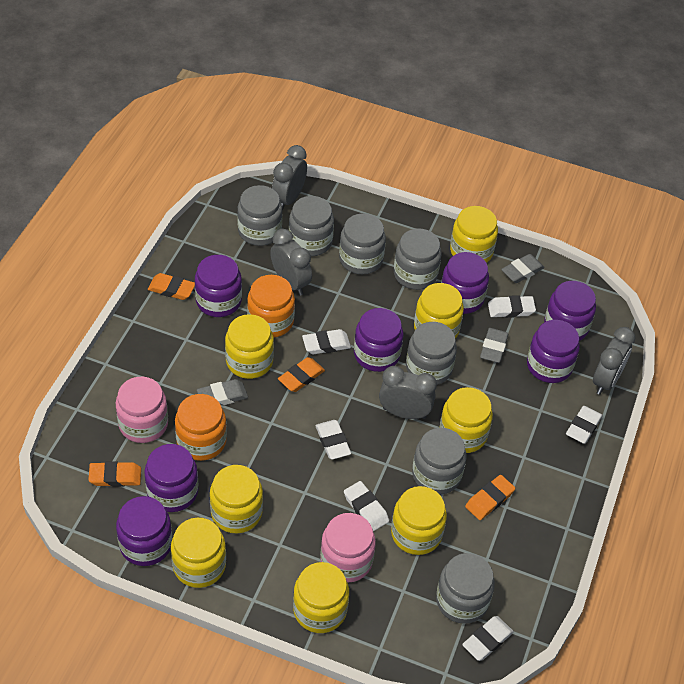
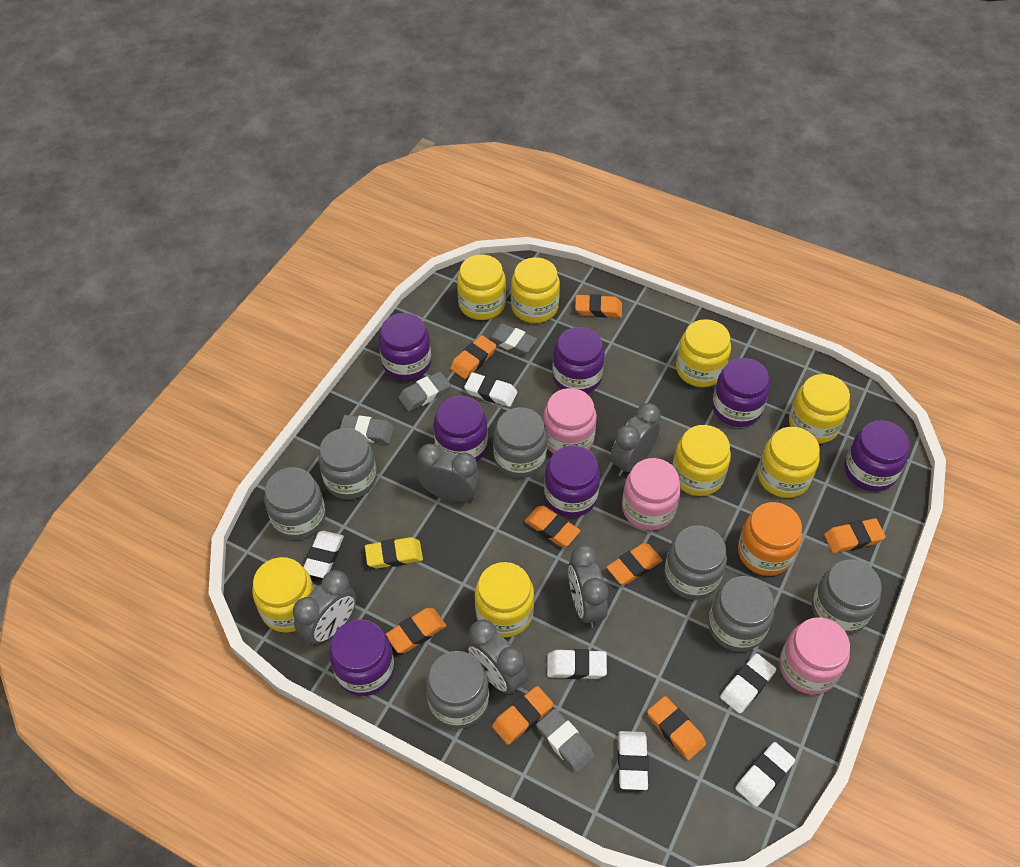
grey clock: 4 -> 5
grey eraser: 3 -> 4
orange eraser: 4 -> 8
orange jar: 2 -> 1
pink jar: 2 -> 3
yellow eraser: 0 -> 1

